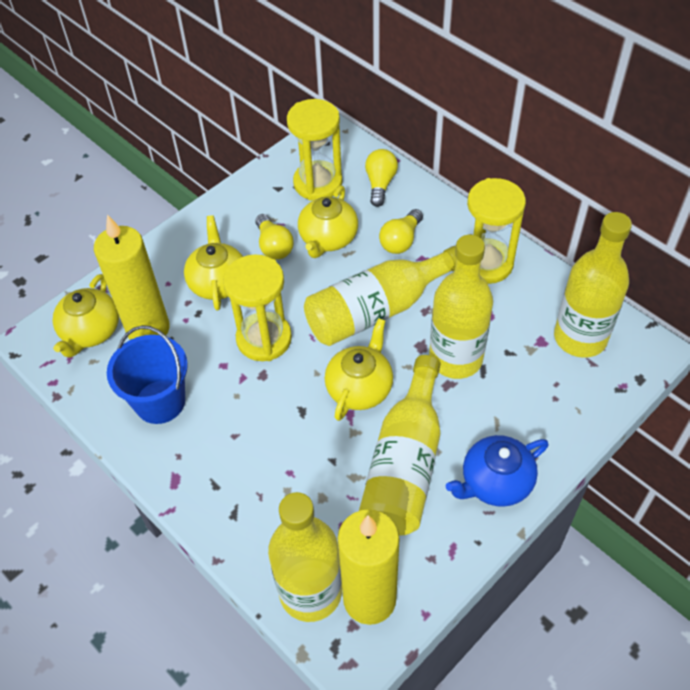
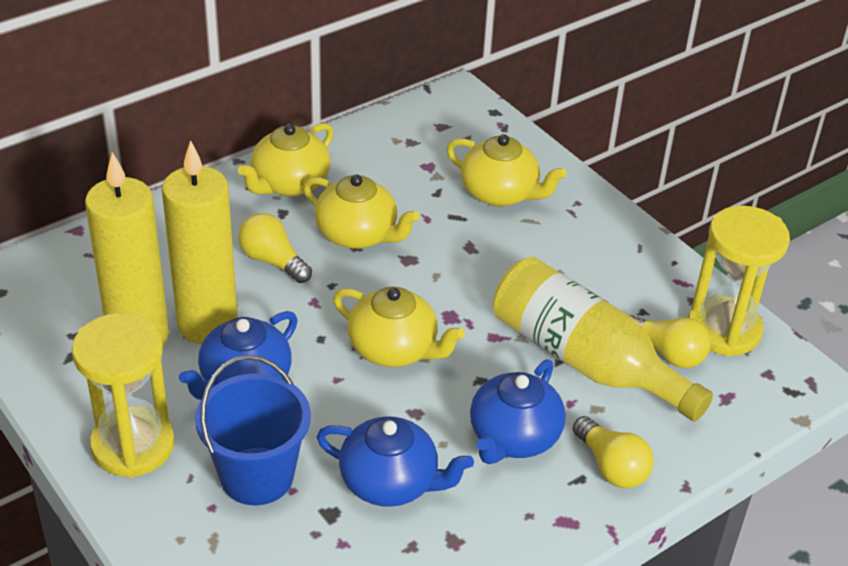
blue teapot: 1 -> 3
yellow bottle: 5 -> 1
yellow hourglass: 3 -> 2

